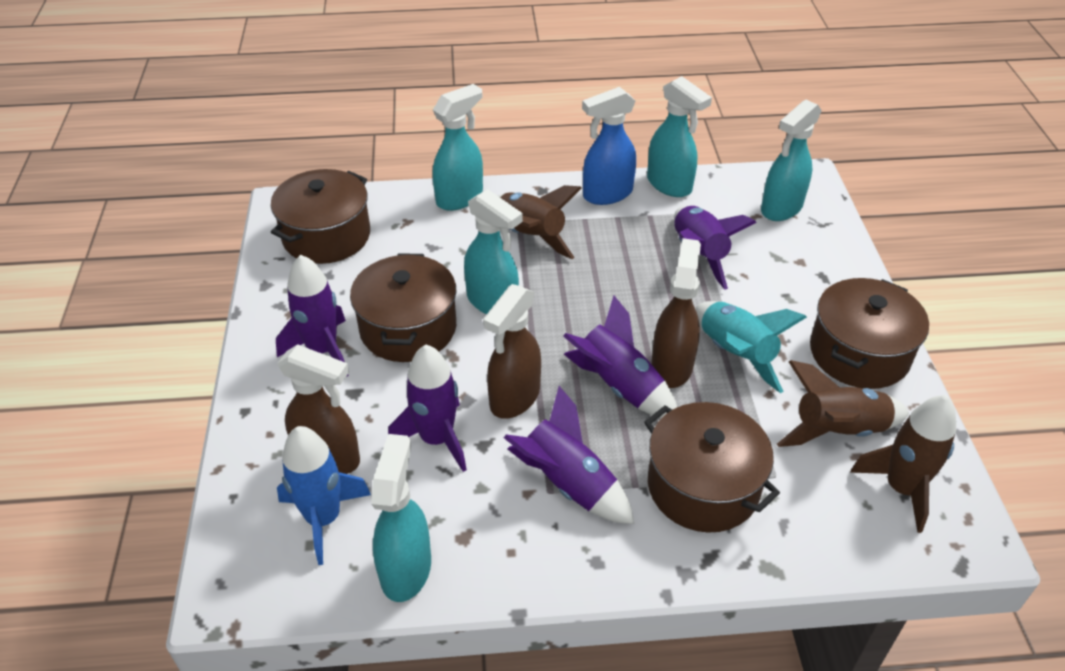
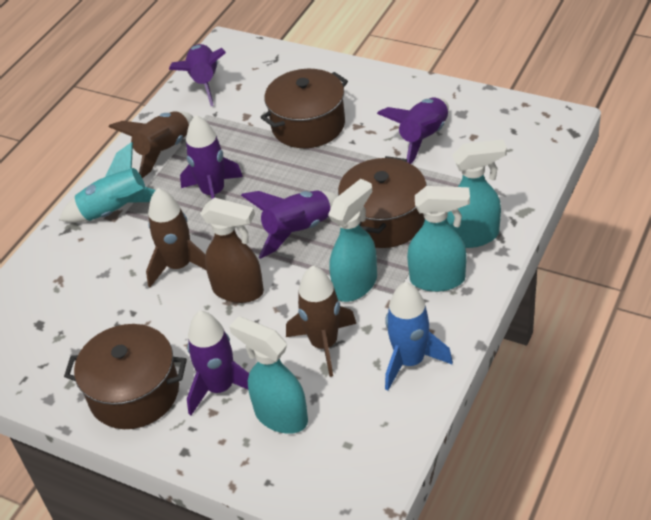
blue spray bottle: 1 -> 0
brown pot: 4 -> 3
brown spray bottle: 3 -> 1
turquoise spray bottle: 5 -> 4

